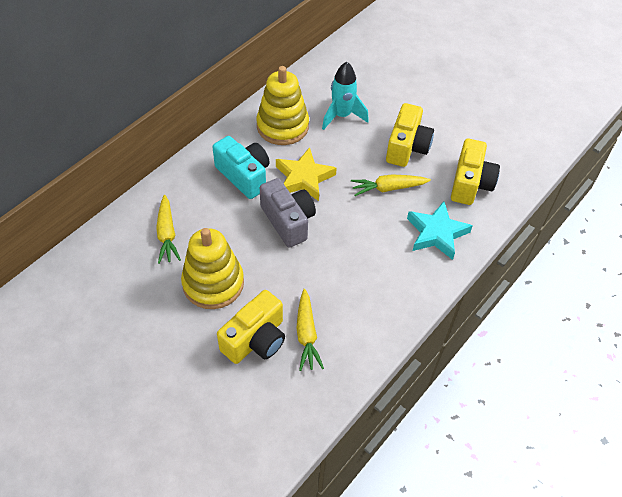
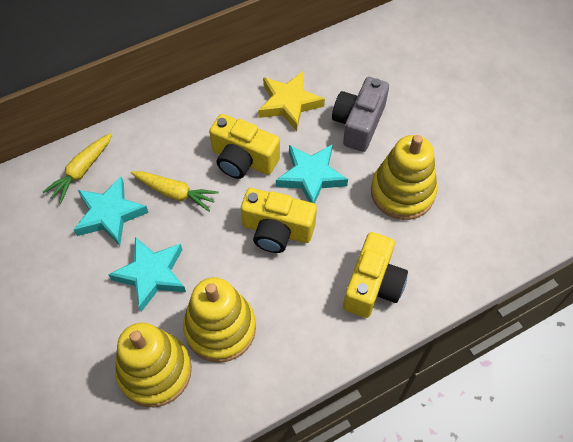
turquoise camera: 1 -> 0
turquoise rocket: 1 -> 0
turquoise star: 1 -> 3
yellow carrot: 3 -> 2
yellow stacking toy: 2 -> 3

